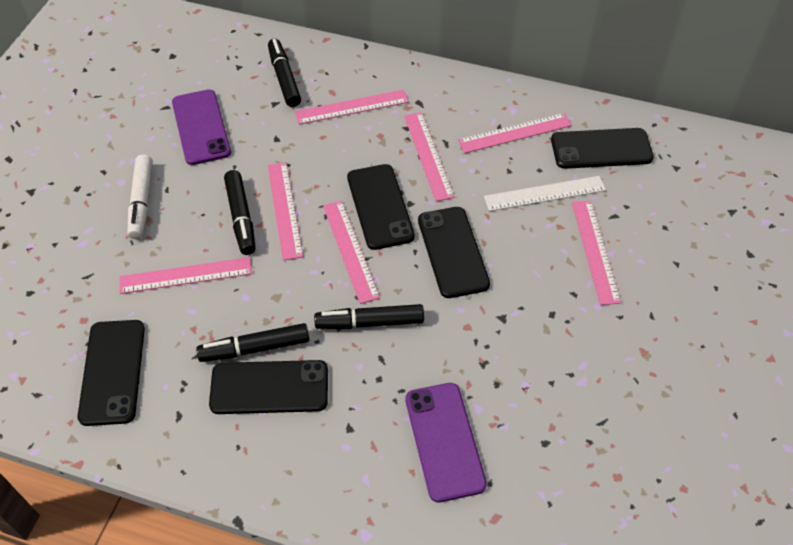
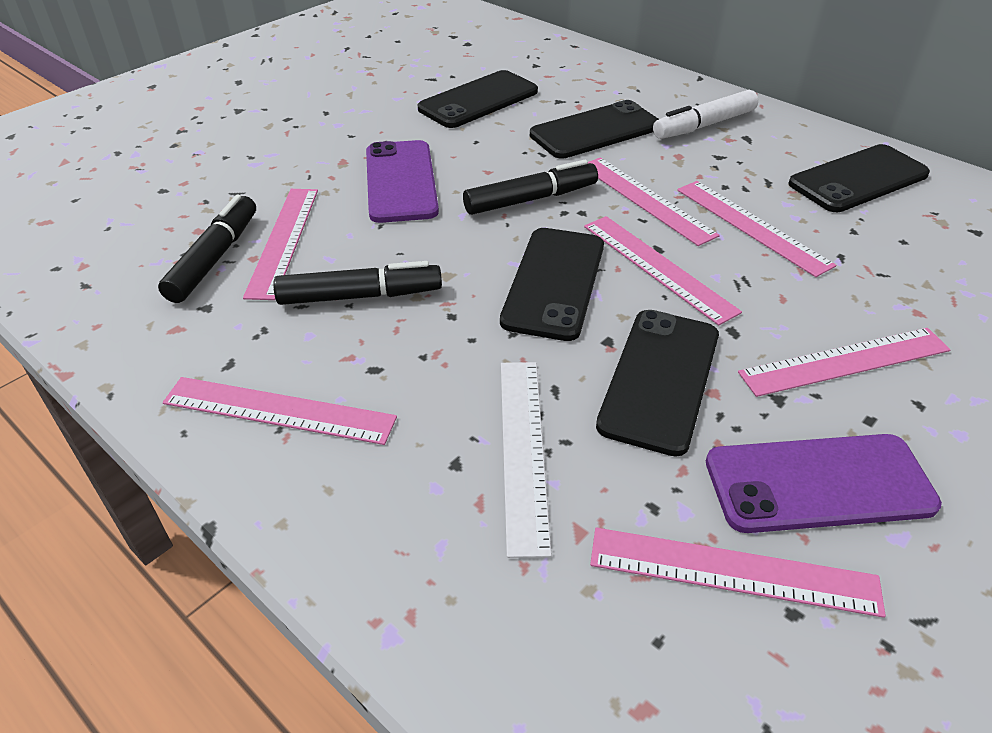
black marker: 4 -> 3

